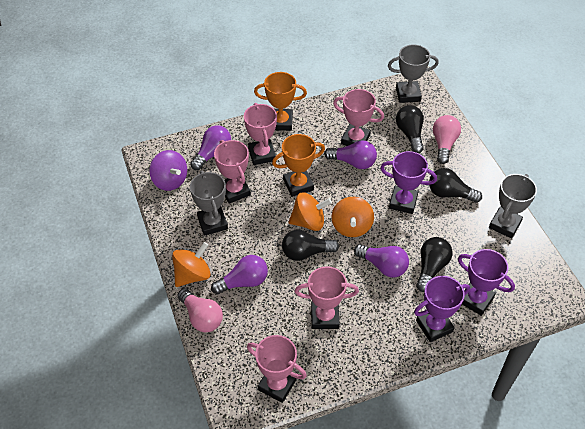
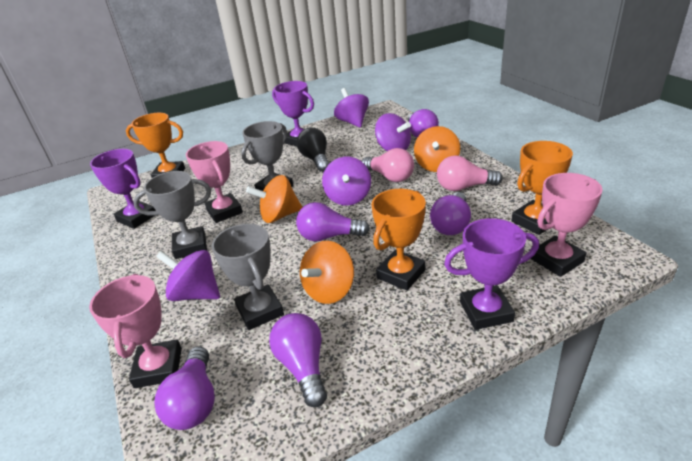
black light bulb: 4 -> 1
orange trophy: 2 -> 3
pink trophy: 5 -> 3
purple light bulb: 4 -> 5
purple spinning top: 1 -> 4

